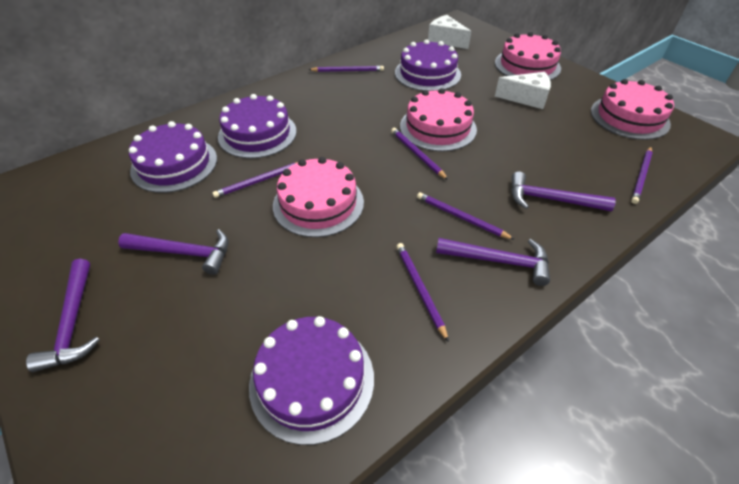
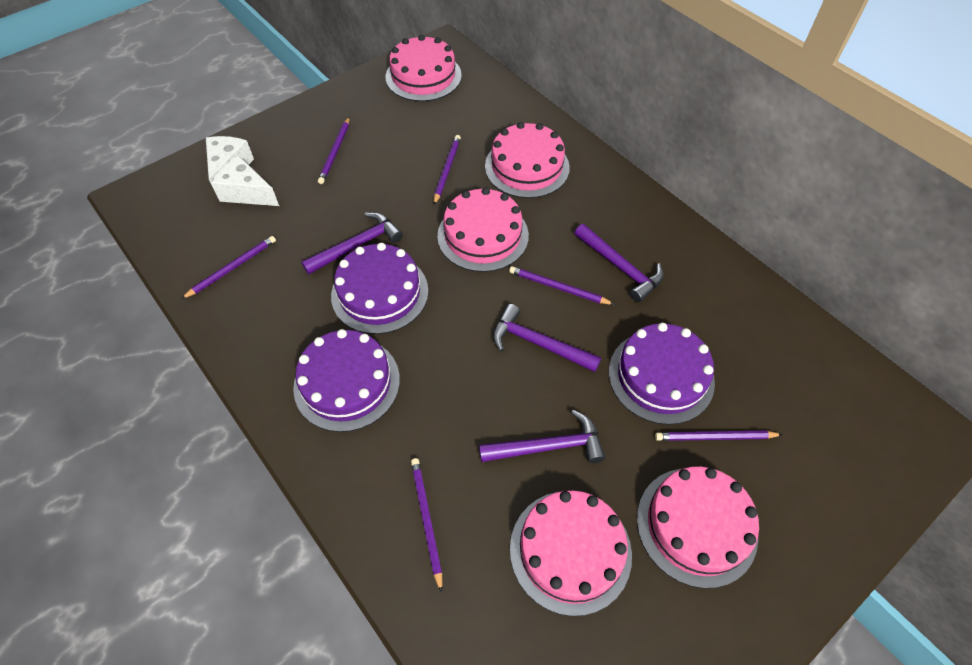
pink cake: 4 -> 5
purple cake: 4 -> 3

